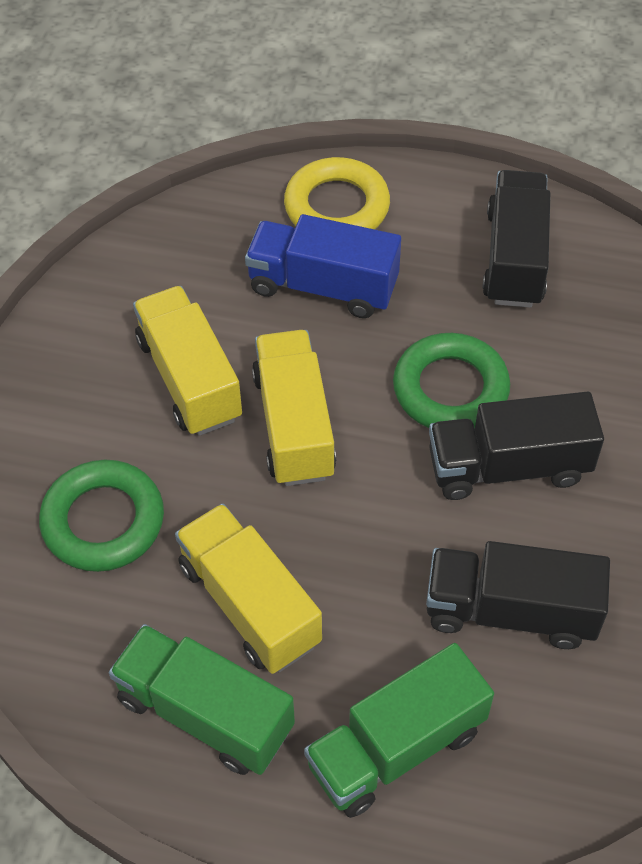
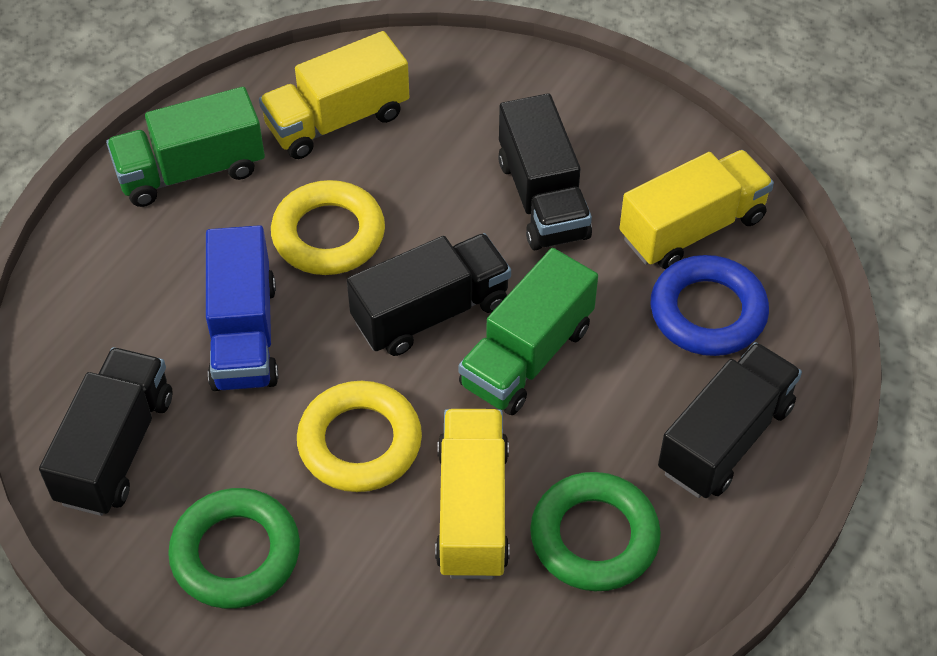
black truck: 3 -> 4
blue ring: 0 -> 1
yellow ring: 1 -> 2

